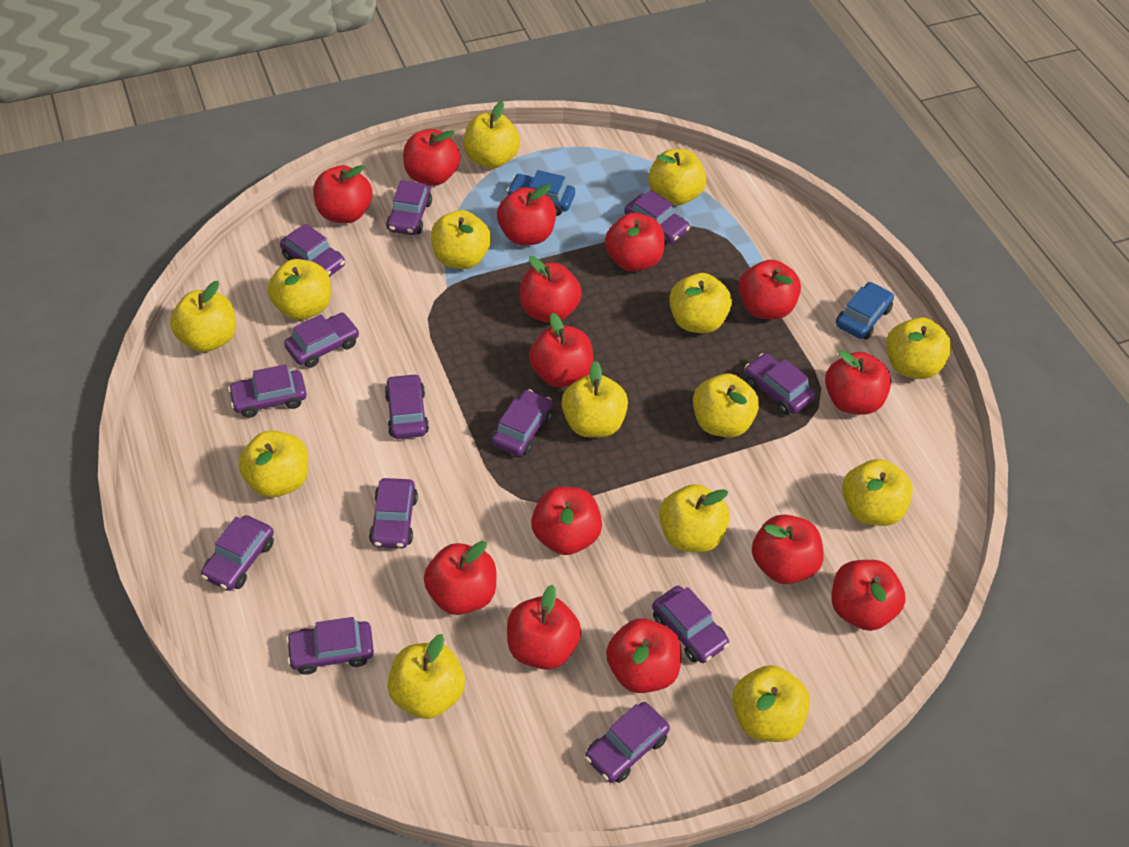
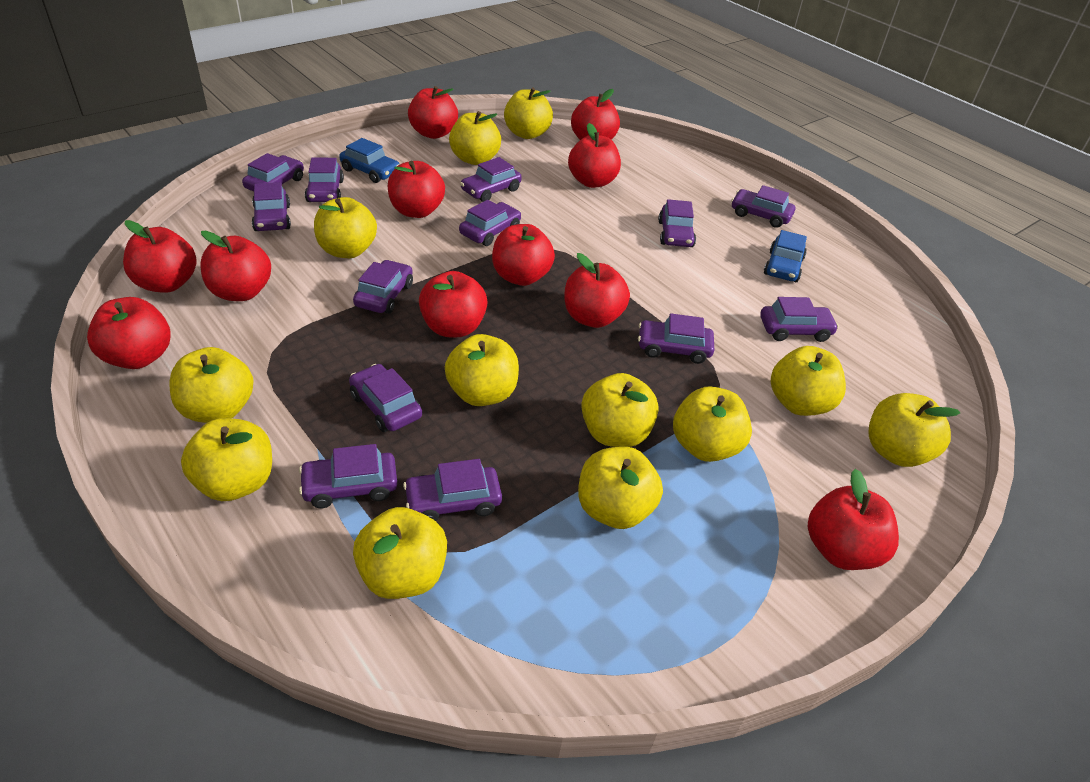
red apple: 14 -> 11
yellow apple: 14 -> 12

